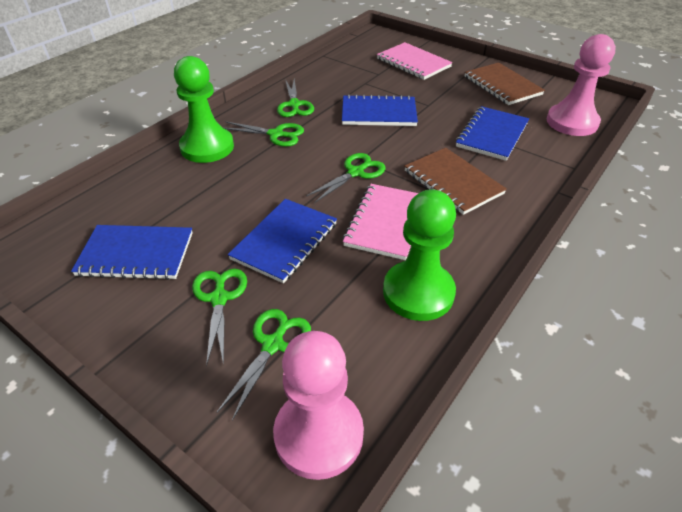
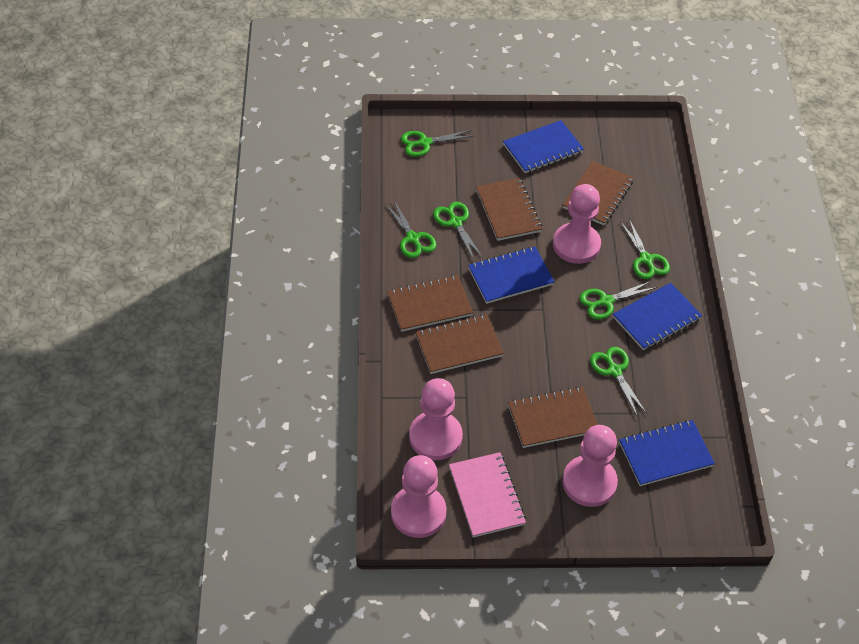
brown notebook: 2 -> 5
green pawn: 2 -> 0
green scissors: 5 -> 6
pink notebook: 2 -> 1
pink pawn: 2 -> 4

